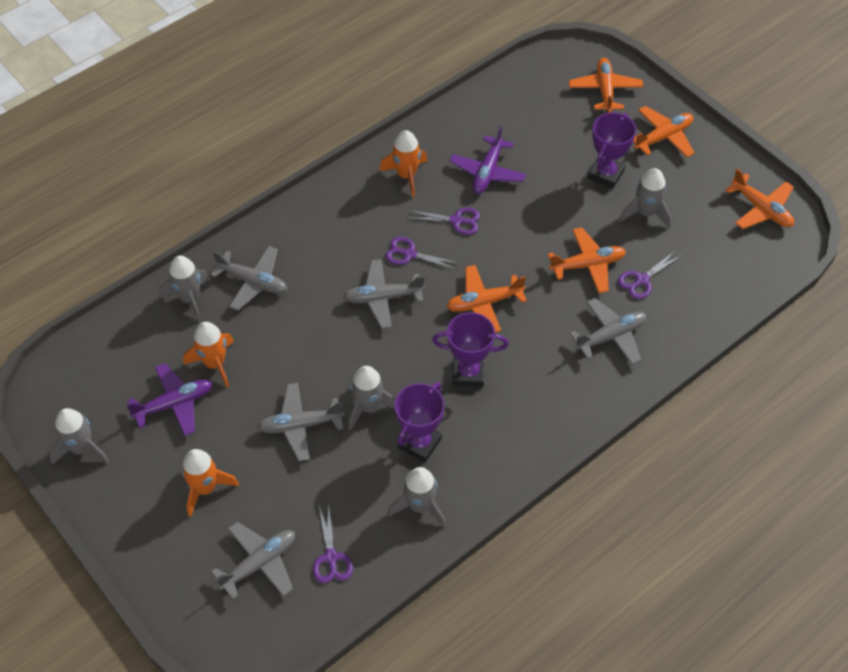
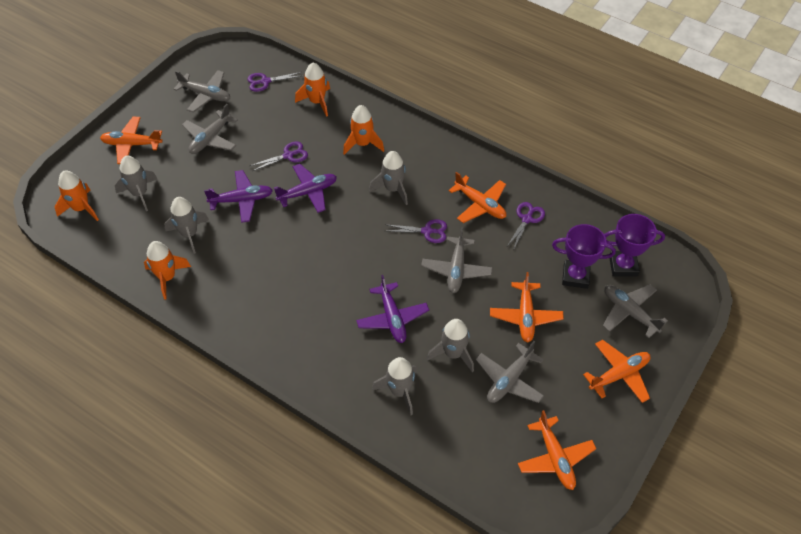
orange rocket: 3 -> 4
purple plane: 2 -> 3
purple trophy: 3 -> 2

